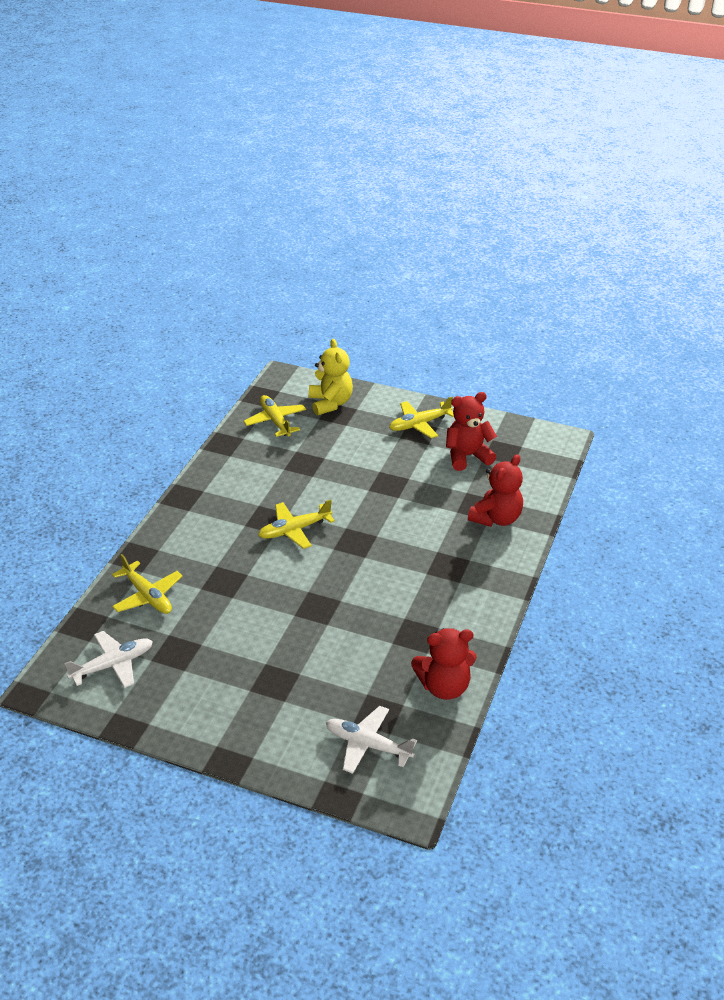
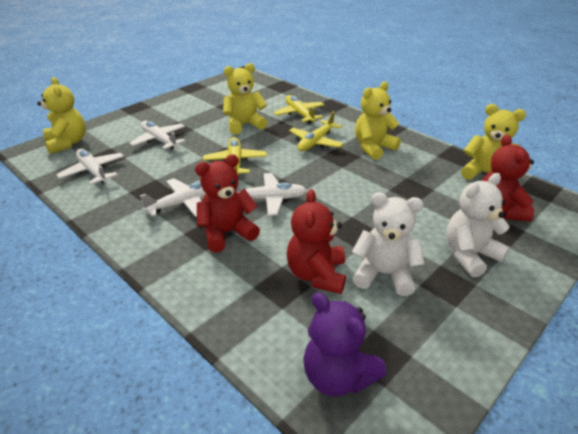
purple teddy bear: 0 -> 1
white plane: 2 -> 4
white teddy bear: 0 -> 2
yellow plane: 4 -> 3
yellow teddy bear: 1 -> 4

